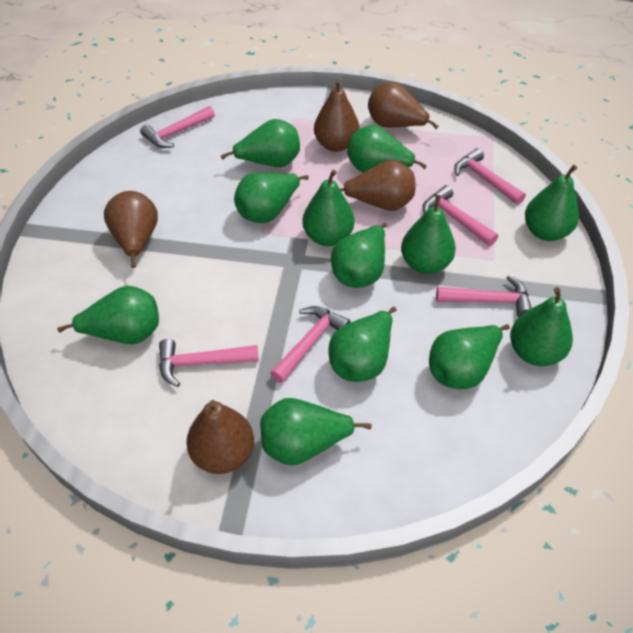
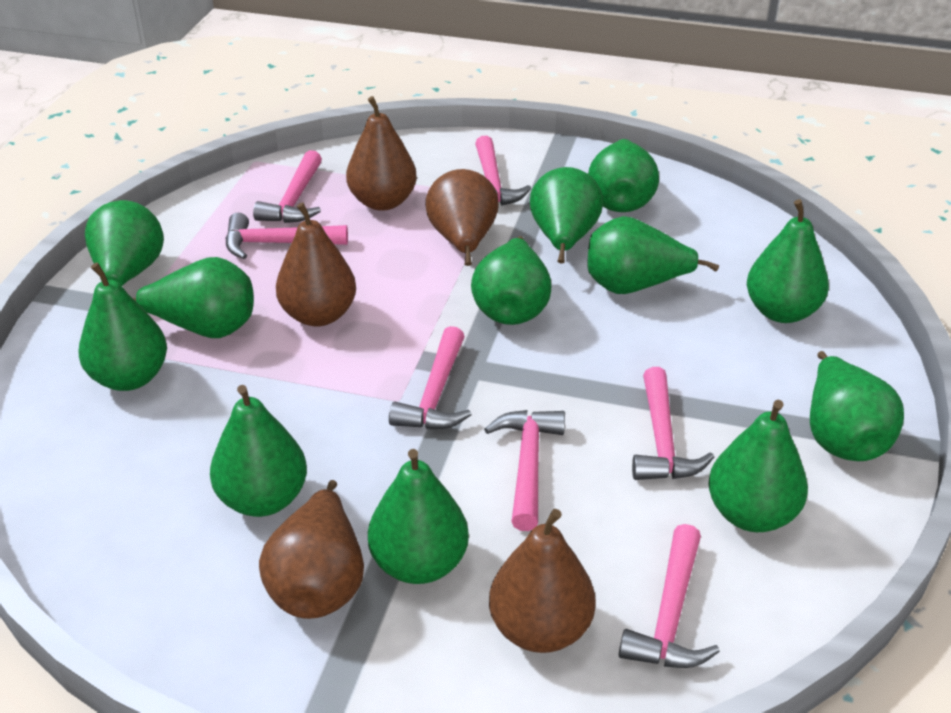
pink hammer: 6 -> 7

